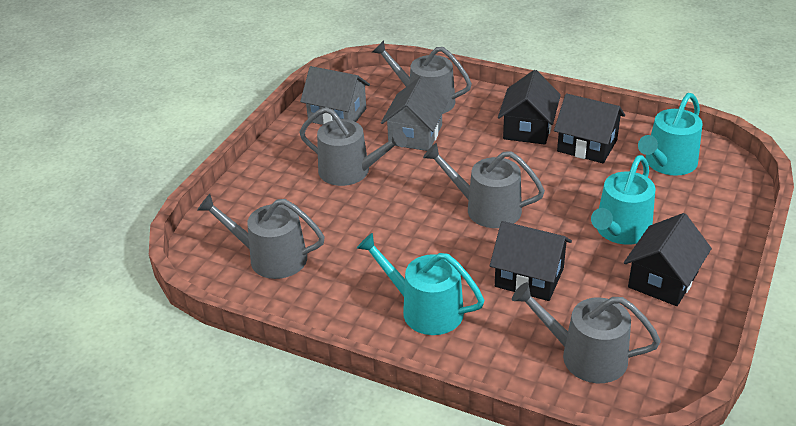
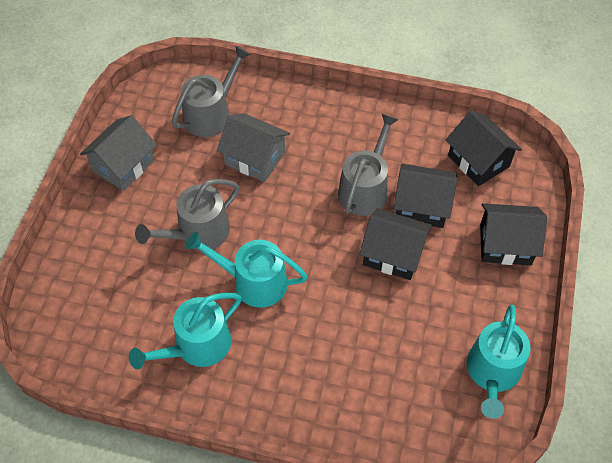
grey watering can: 5 -> 3

